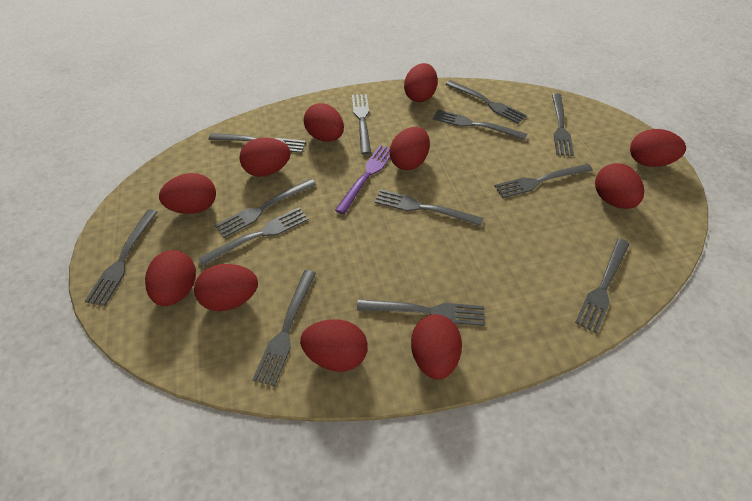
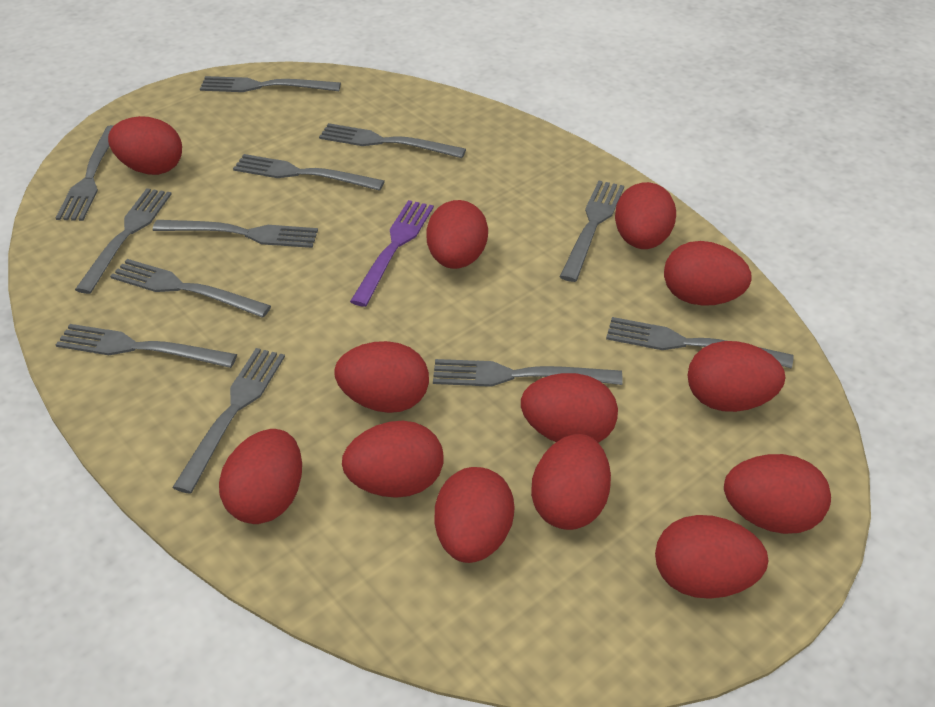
grey fork: 13 -> 12
red egg: 11 -> 13

